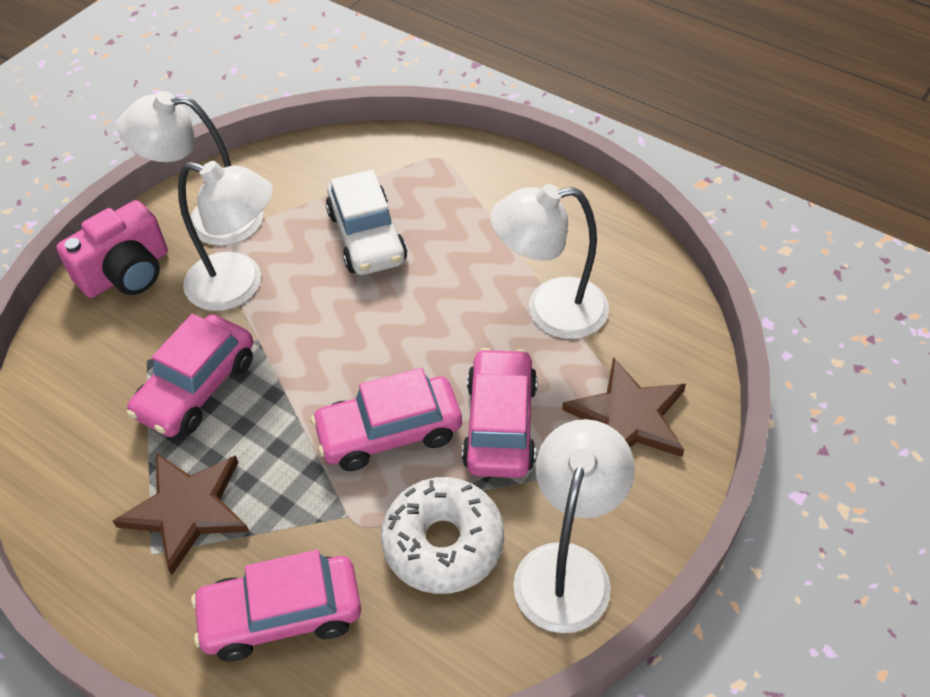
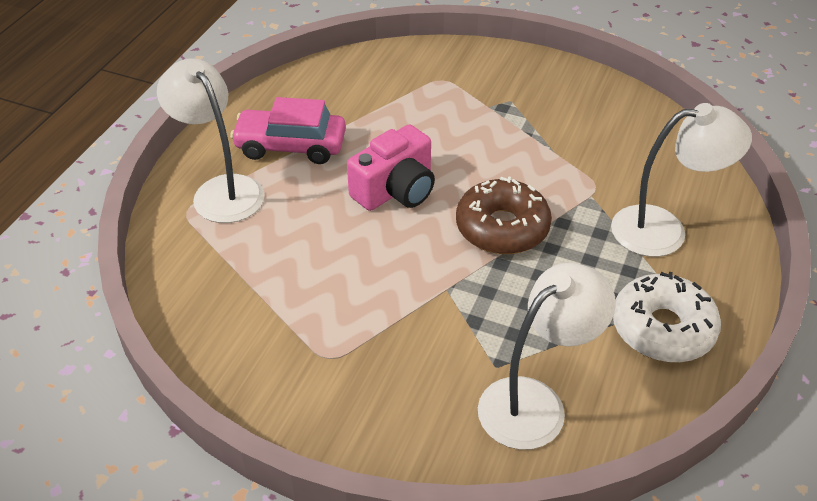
brown donut: 0 -> 1
brown star: 2 -> 0
pink car: 4 -> 1
white car: 1 -> 0
white lamp: 4 -> 3

